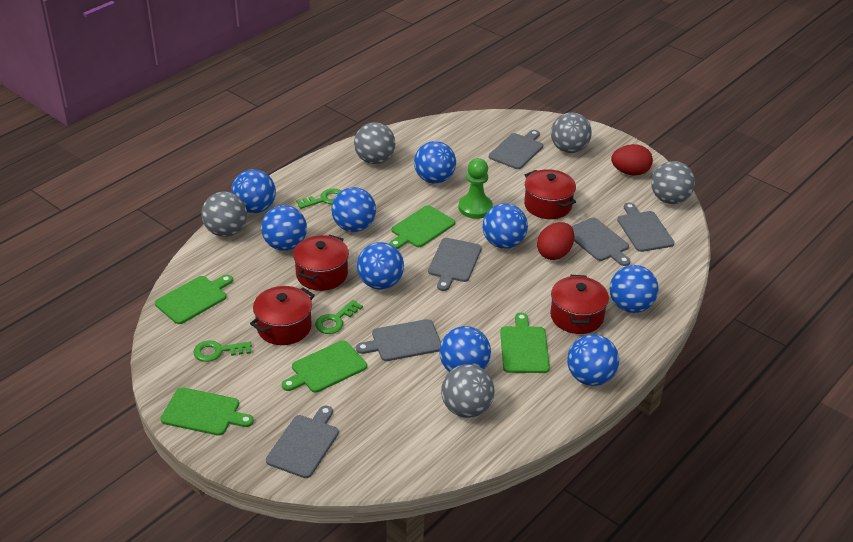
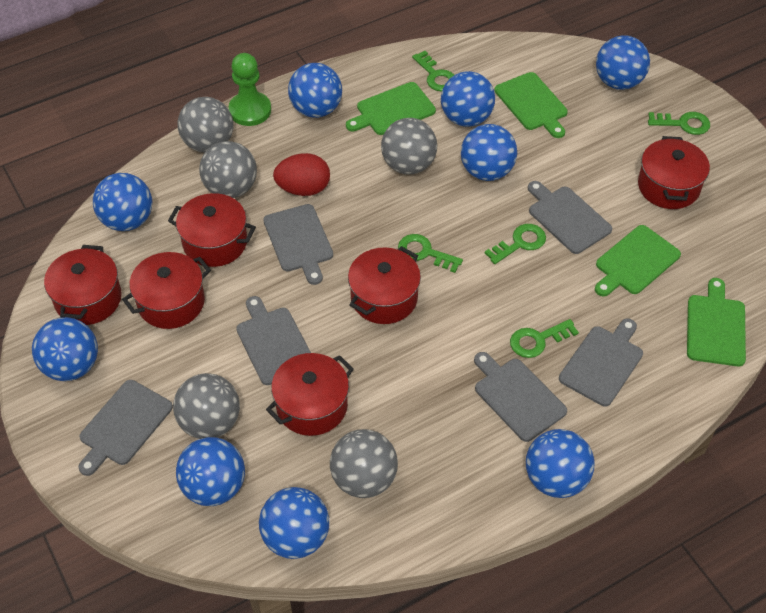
green cutting board: 5 -> 4
green key: 3 -> 5
red egg: 2 -> 1
red pot: 4 -> 6

